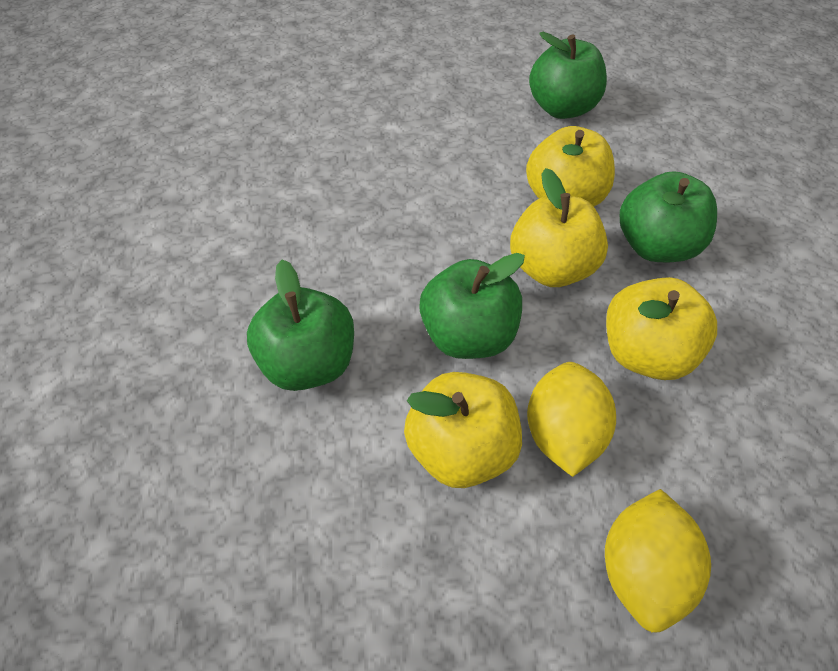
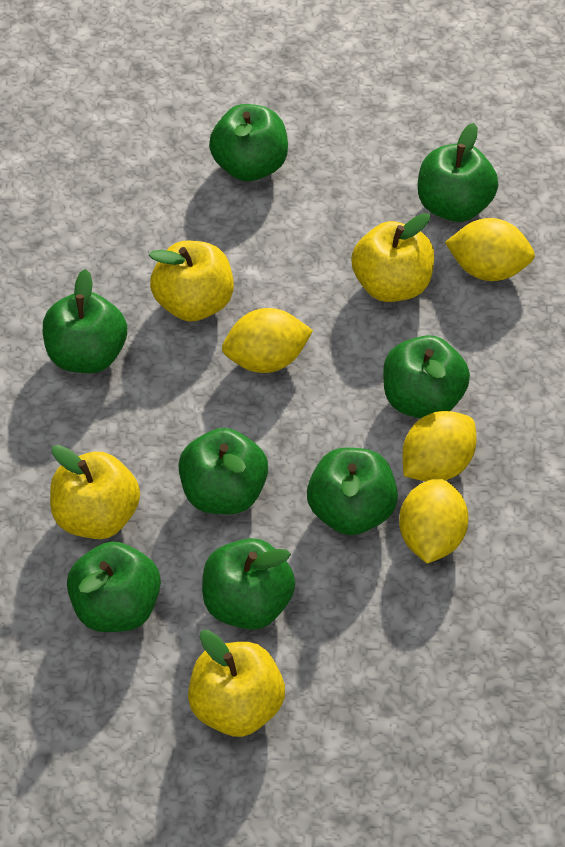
green apple: 4 -> 8
yellow lemon: 2 -> 4

